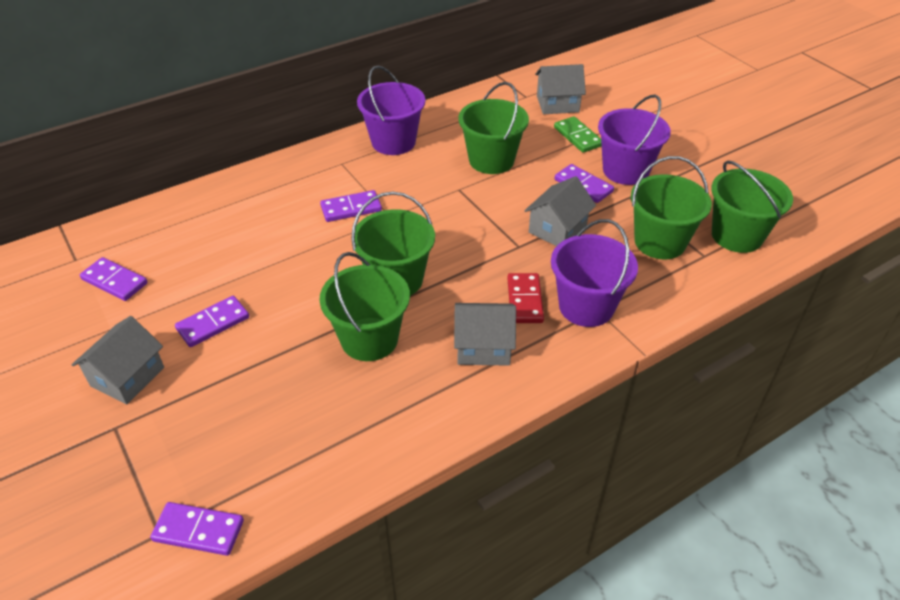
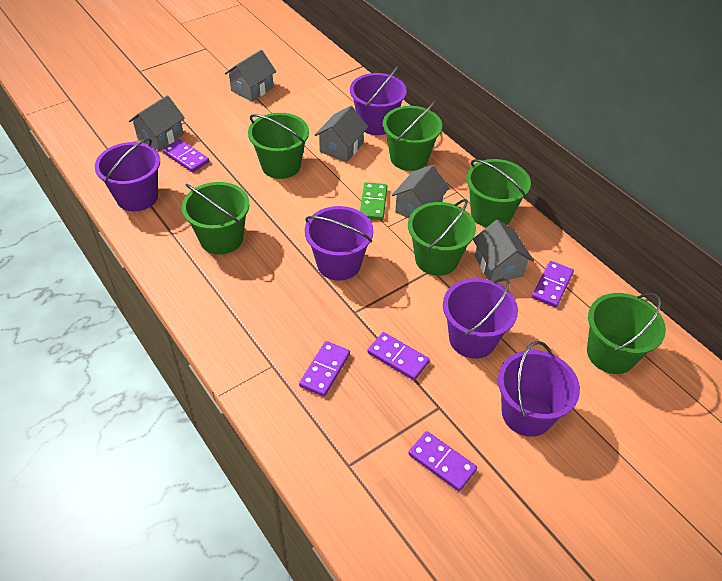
green bucket: 5 -> 6
grey house: 4 -> 5
purple bucket: 3 -> 5
red domino: 1 -> 0

